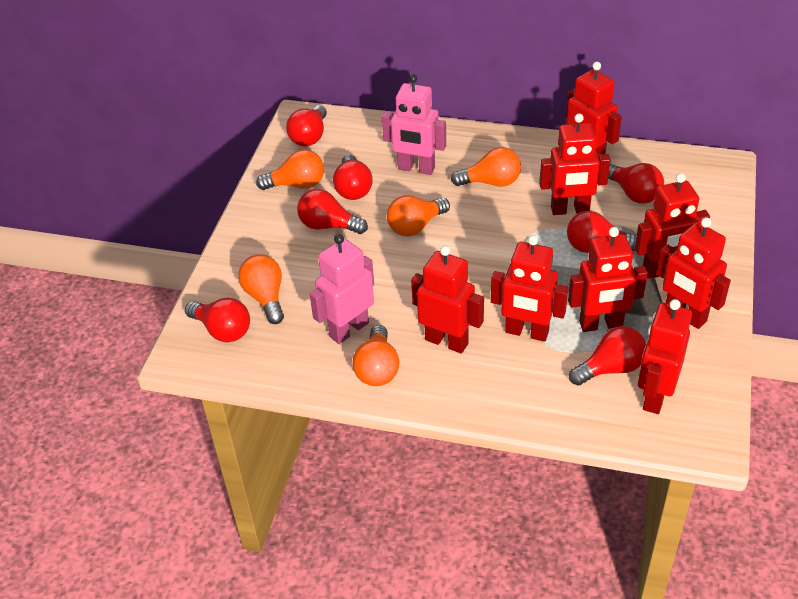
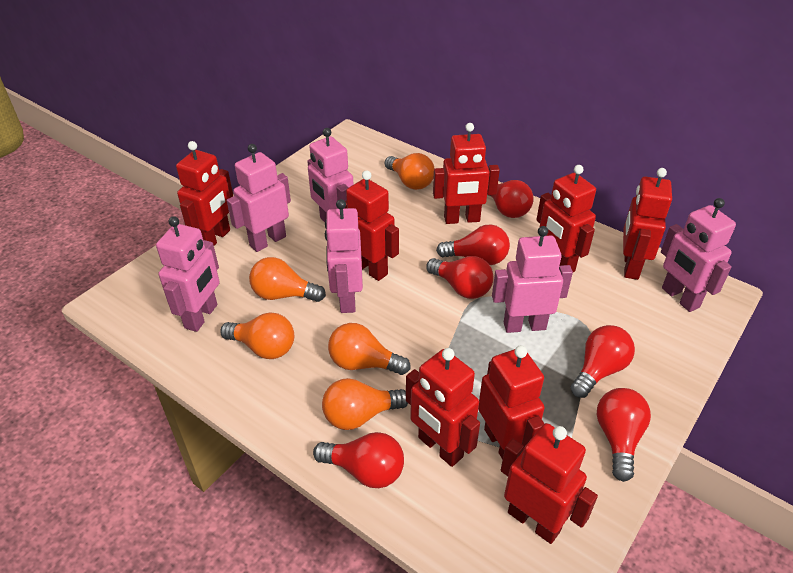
pink robot: 2 -> 6
red light bulb: 7 -> 6

